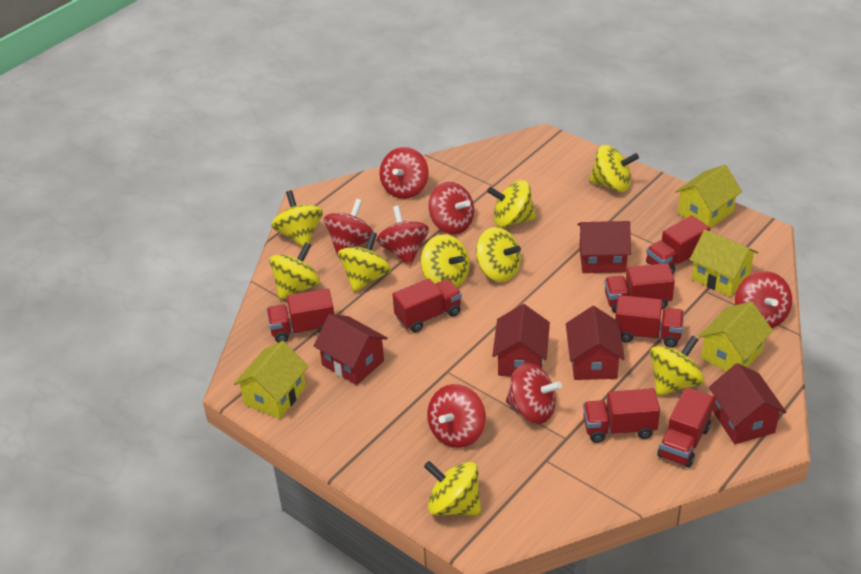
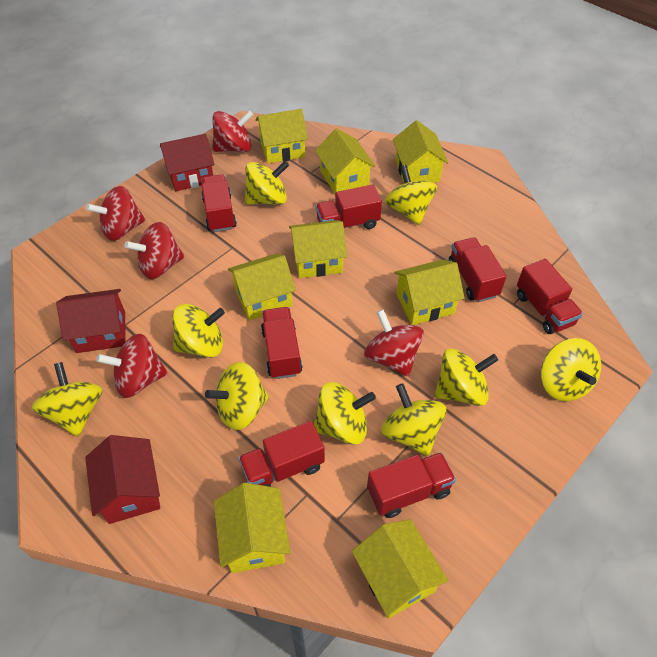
red house: 5 -> 3
red spinning top: 7 -> 5
yellow house: 4 -> 8

